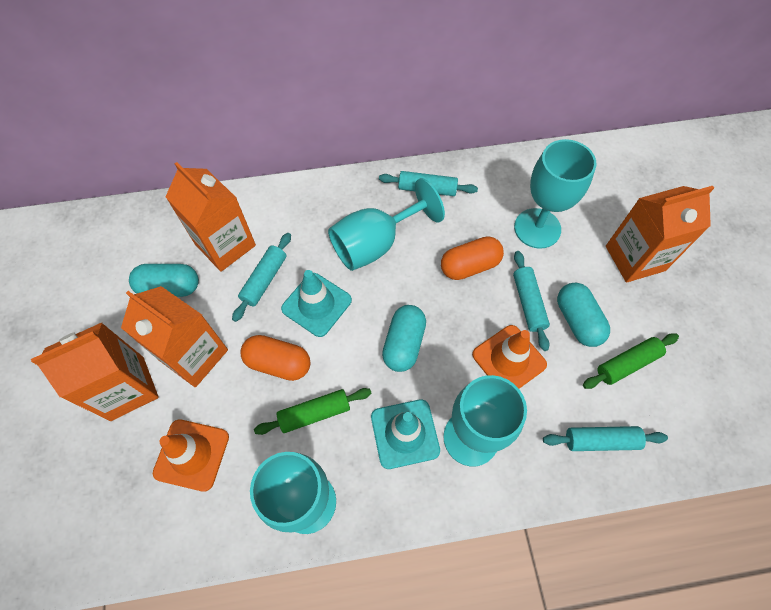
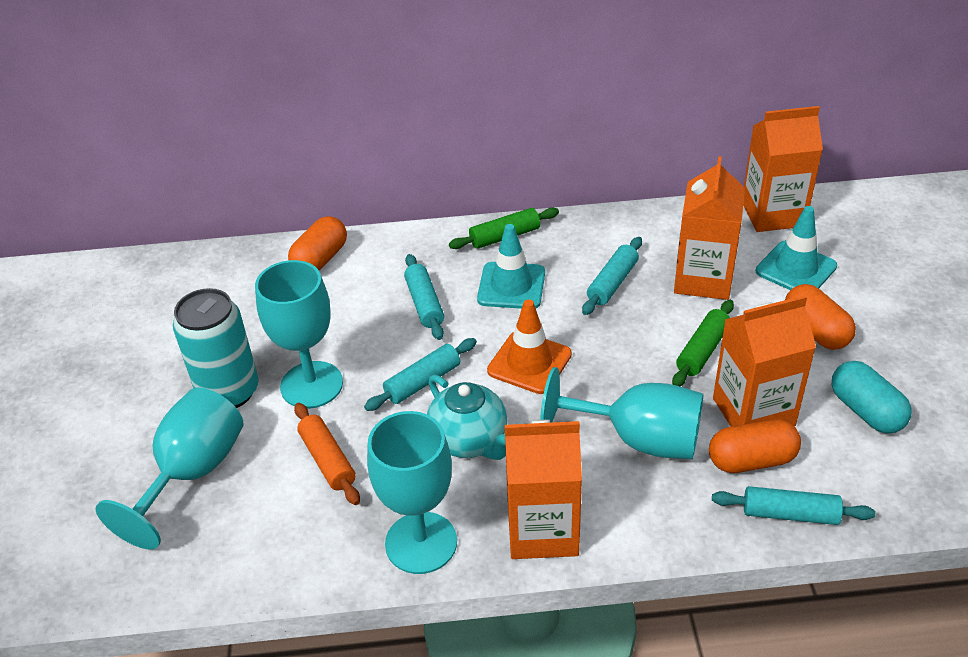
orange capsule: 2 -> 3
orange rolling pin: 0 -> 1
orange traffic cone: 2 -> 1
turquoise can: 0 -> 1
turquoise capsule: 3 -> 1
turquoise teapot: 0 -> 1

